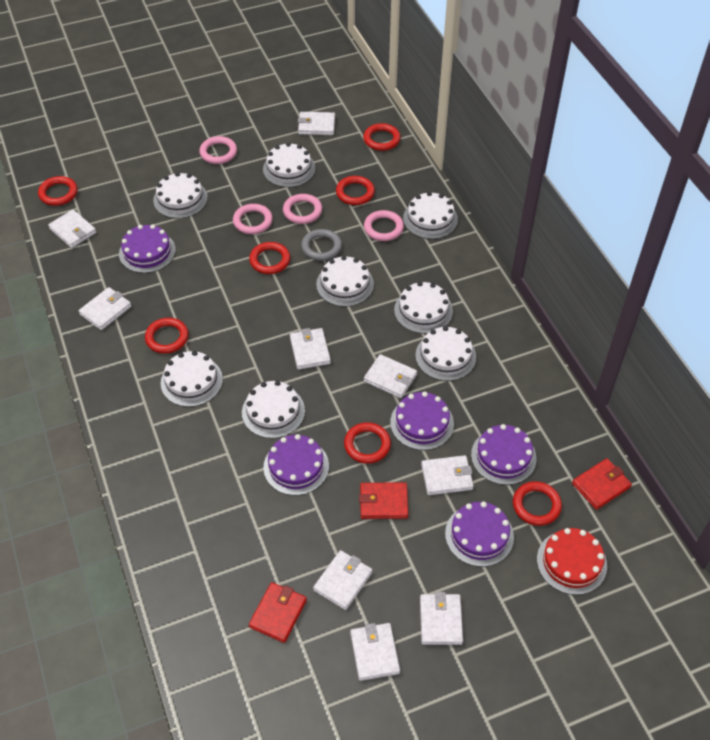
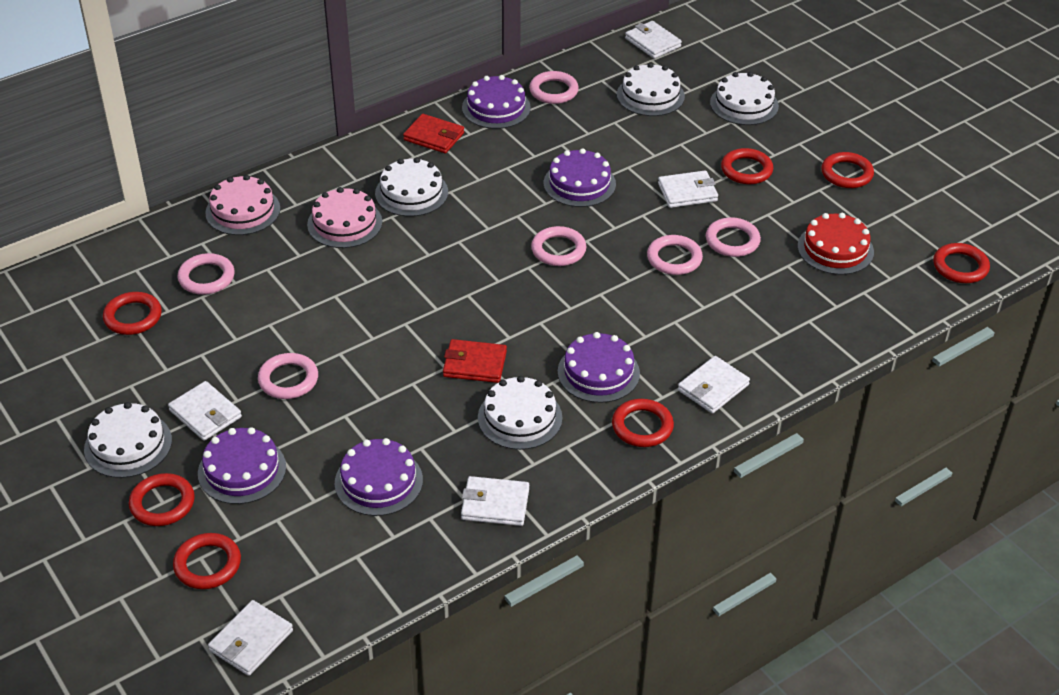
grey ring: 1 -> 0
pink cake: 0 -> 2
pink ring: 4 -> 6
red wallet: 3 -> 2
white cake: 8 -> 5
white wallet: 9 -> 6

